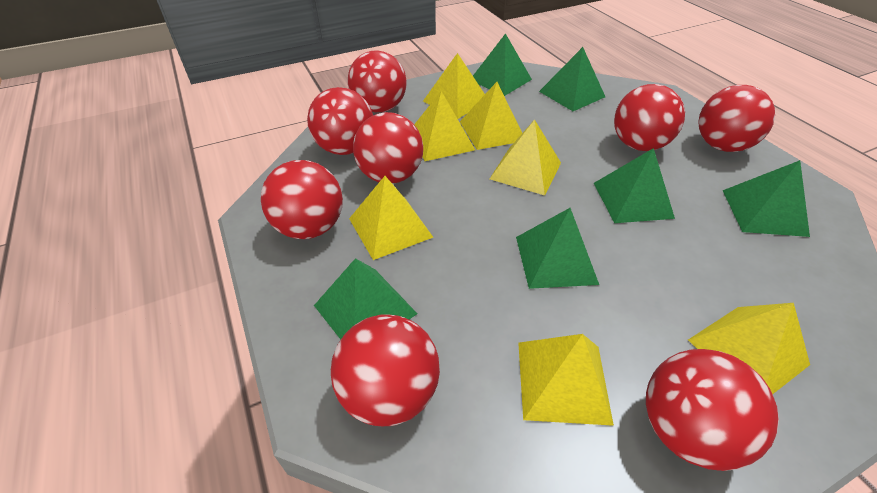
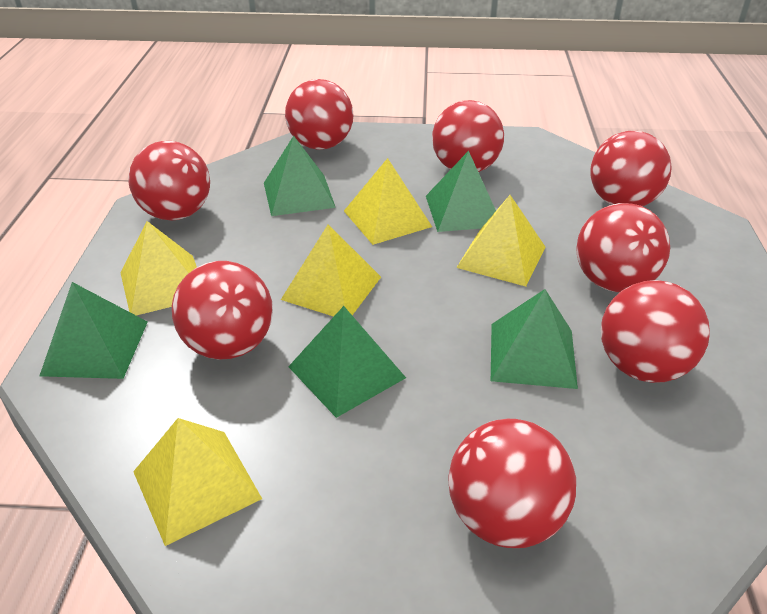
green pyramid: 6 -> 5
yellow pyramid: 7 -> 5

